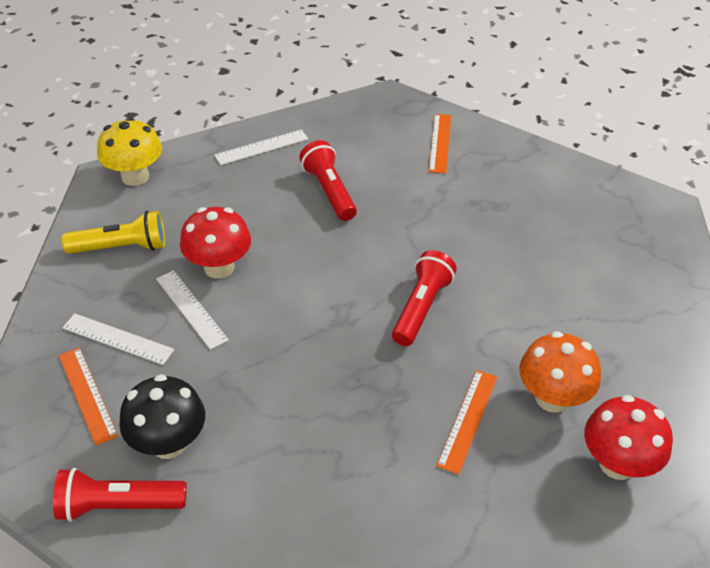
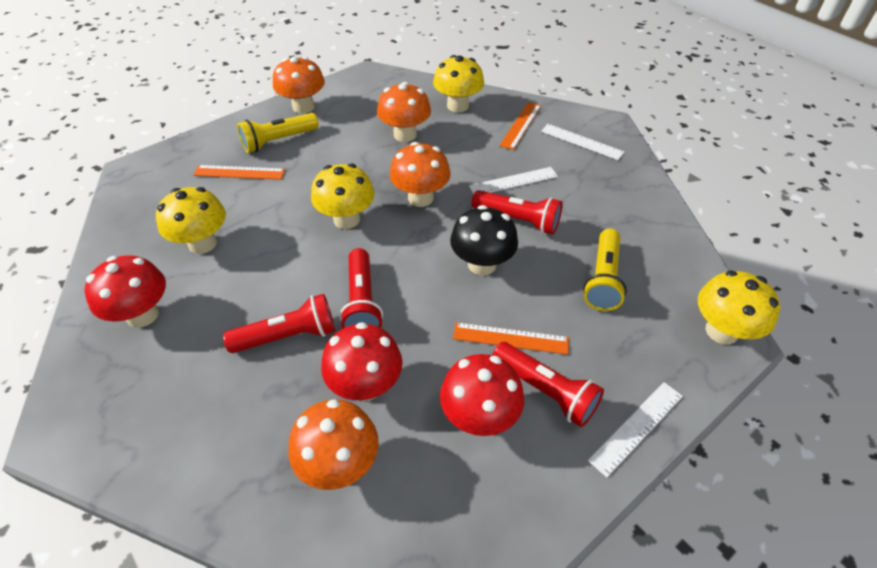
orange mushroom: 1 -> 4
red flashlight: 3 -> 4
red mushroom: 2 -> 3
yellow flashlight: 1 -> 2
yellow mushroom: 1 -> 4

